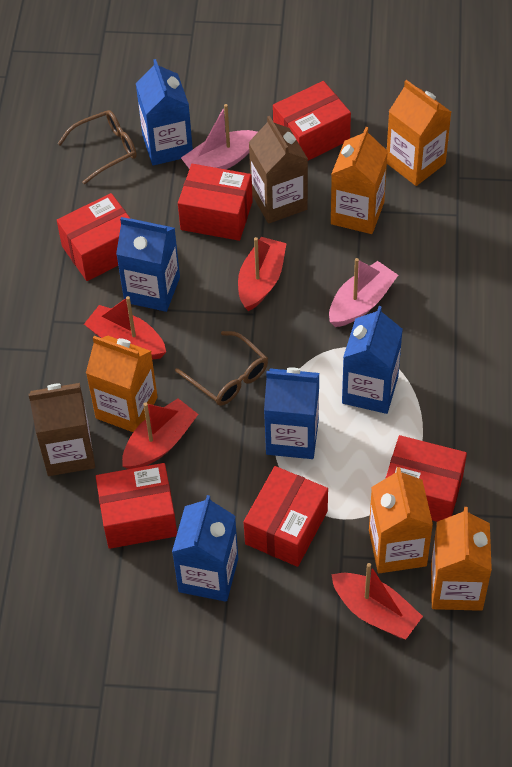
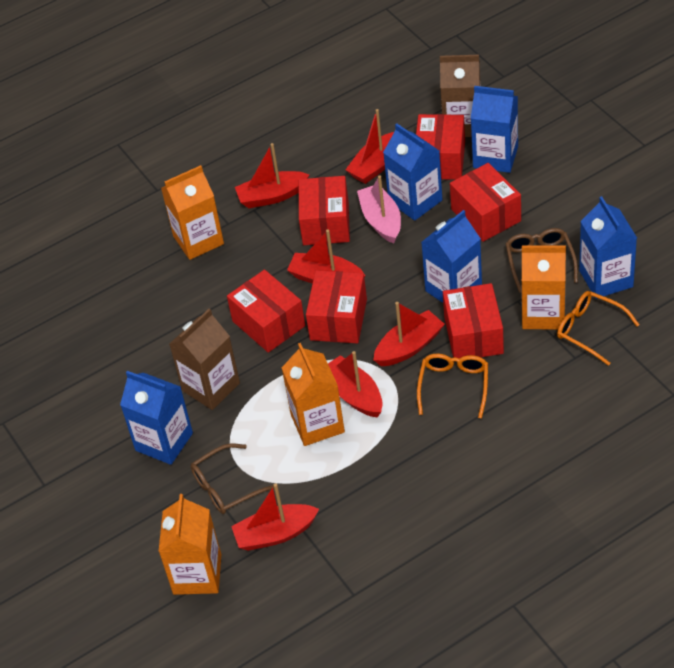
orange carton: 5 -> 4
orange glasses: 0 -> 2
pink boat: 2 -> 1
red boat: 4 -> 6

